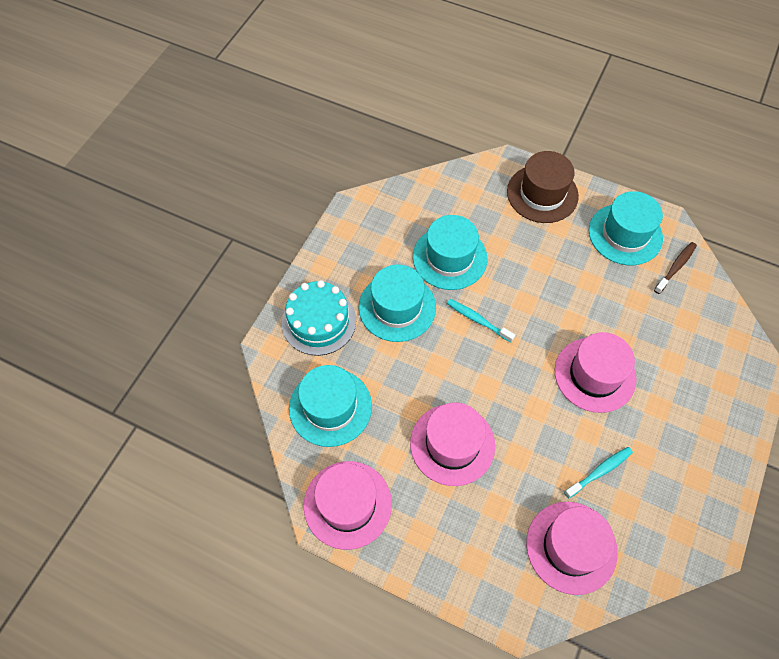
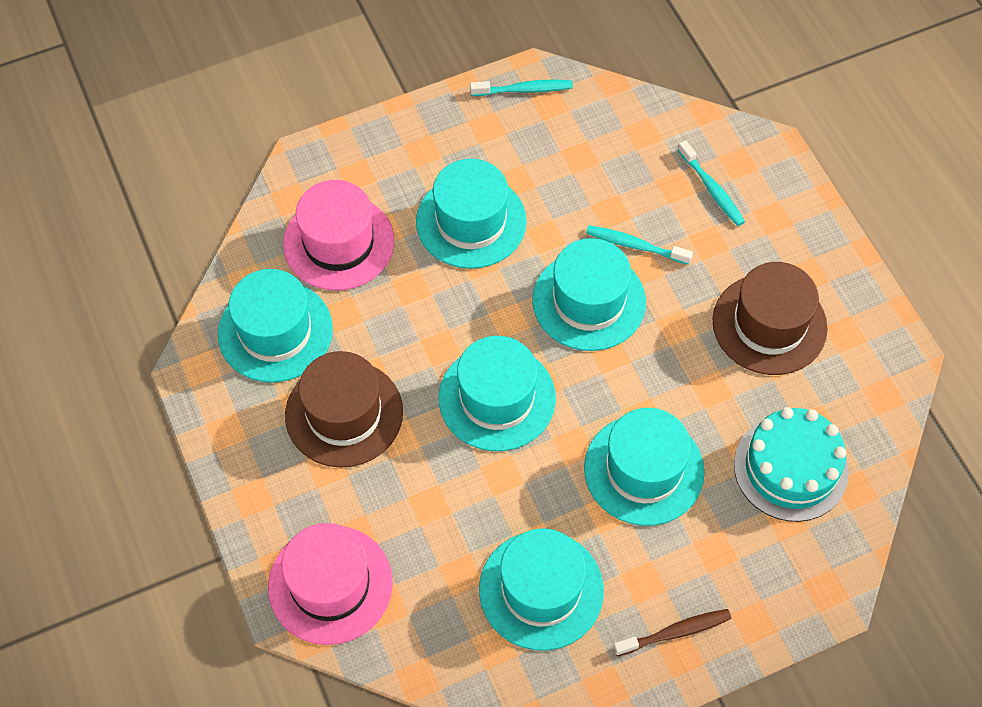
brown hat: 1 -> 2
pink hat: 4 -> 2
turquoise hat: 4 -> 6
turquoise toothbrush: 2 -> 3

